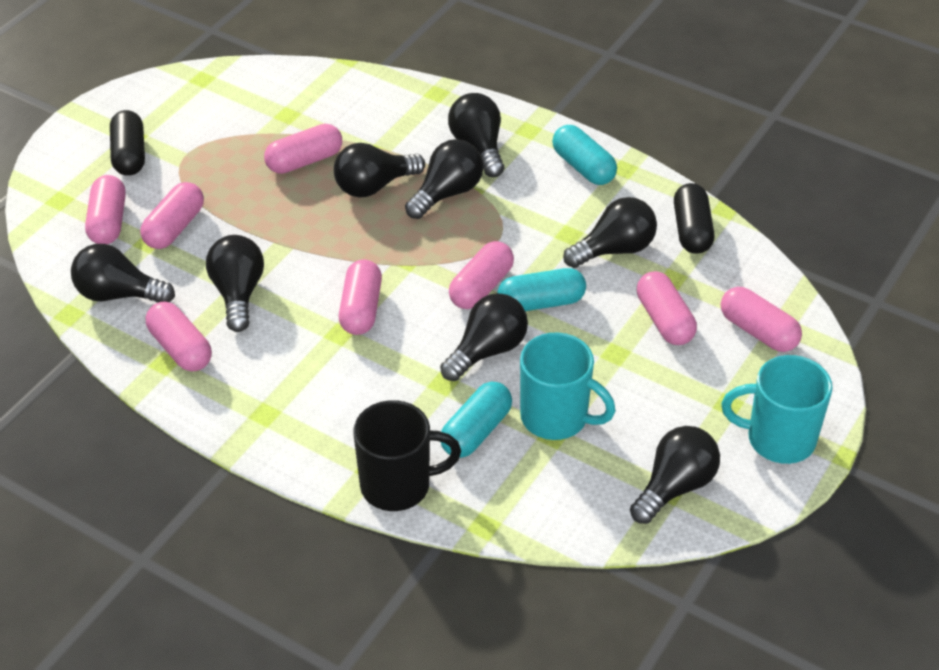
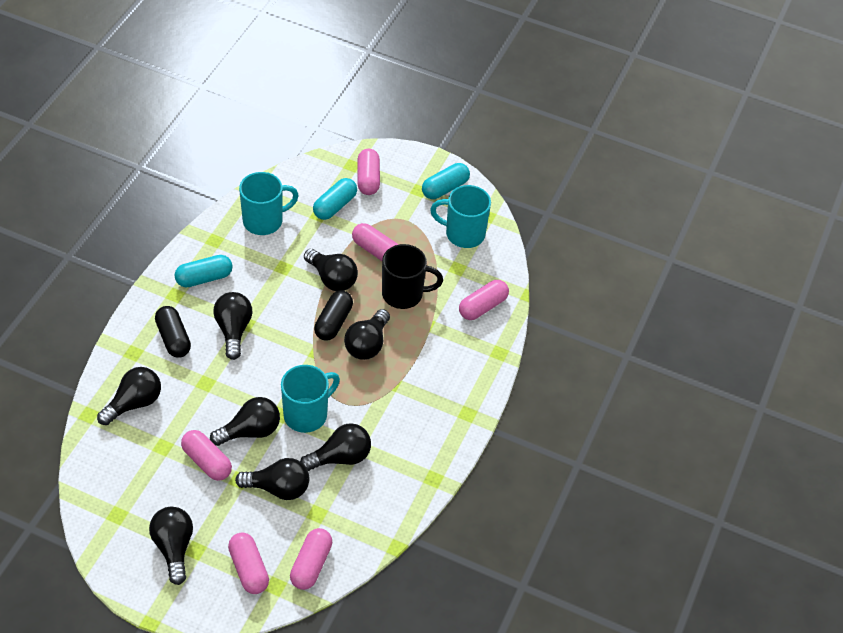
pink capsule: 8 -> 6
turquoise mug: 2 -> 3

